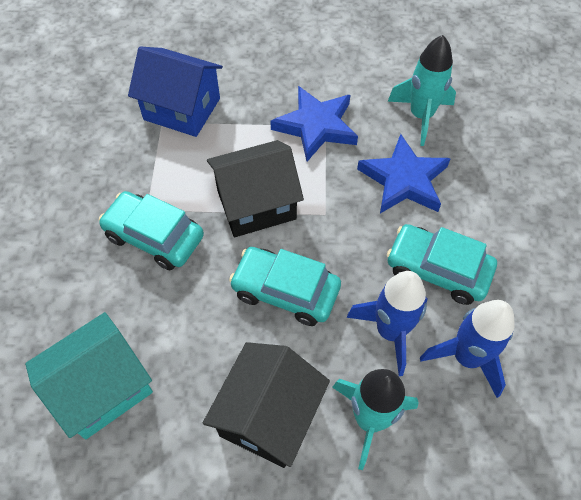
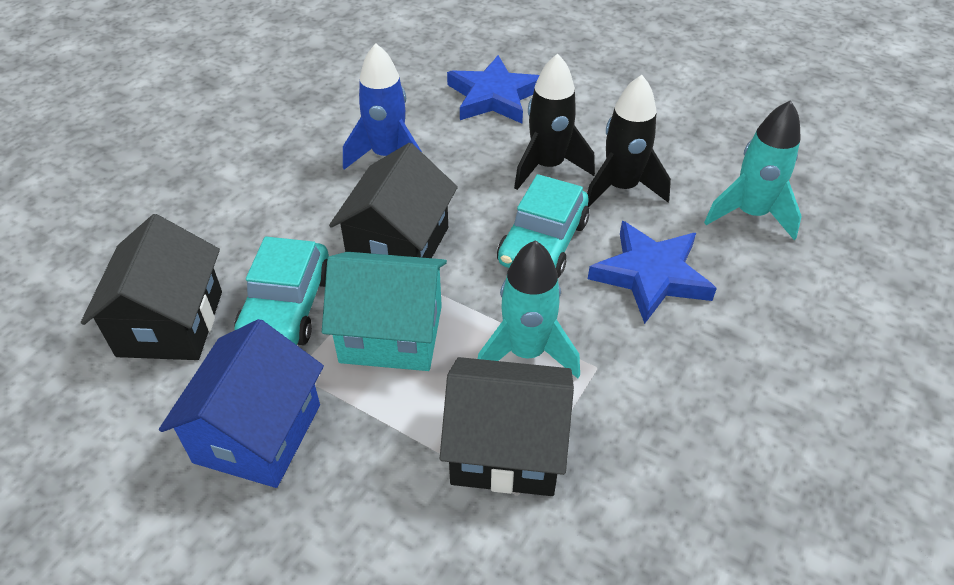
black house: 2 -> 3
black rocket: 0 -> 2
blue rocket: 2 -> 1
turquoise car: 3 -> 2

